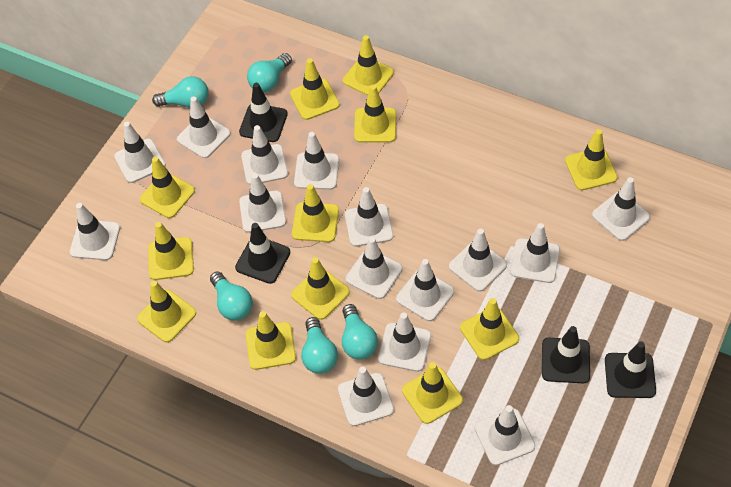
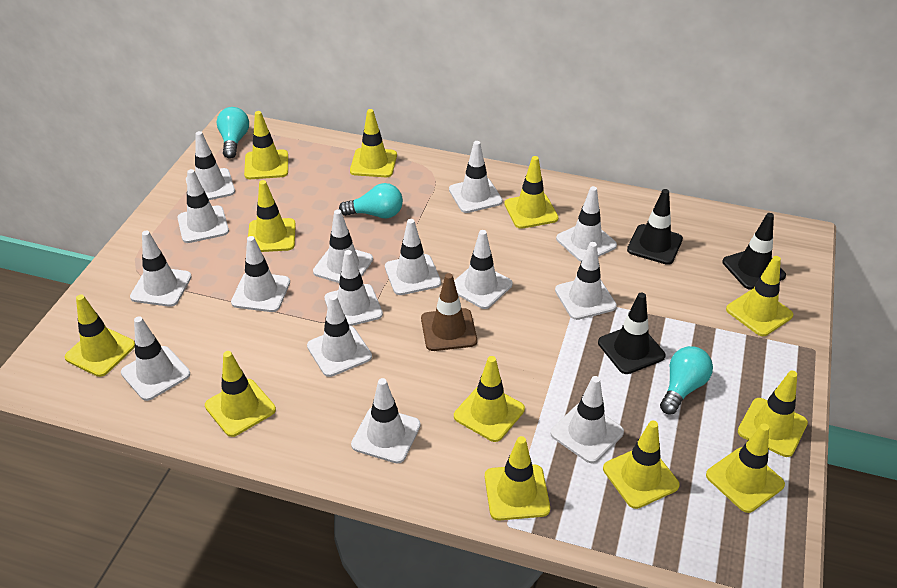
black traffic cone: 4 -> 3
brown traffic cone: 0 -> 1
turquoise light bulb: 5 -> 3

